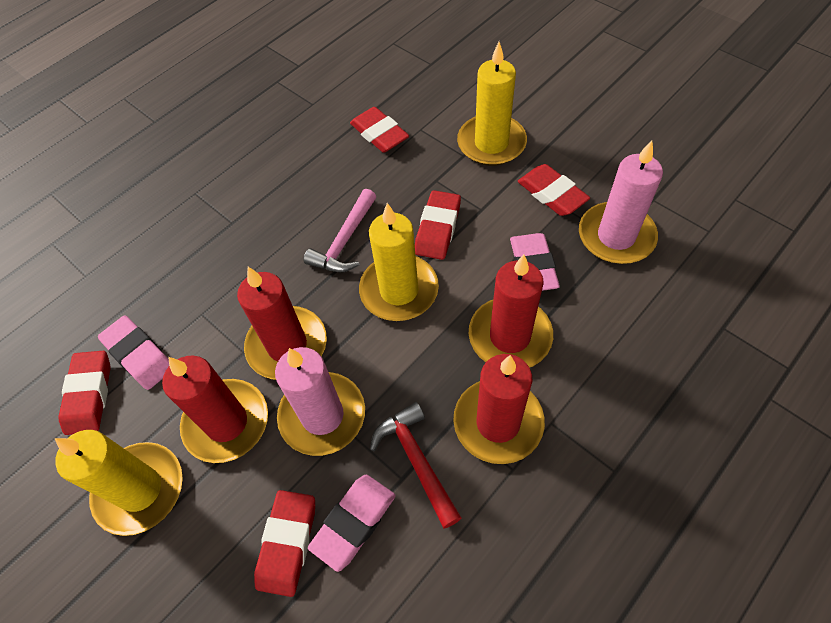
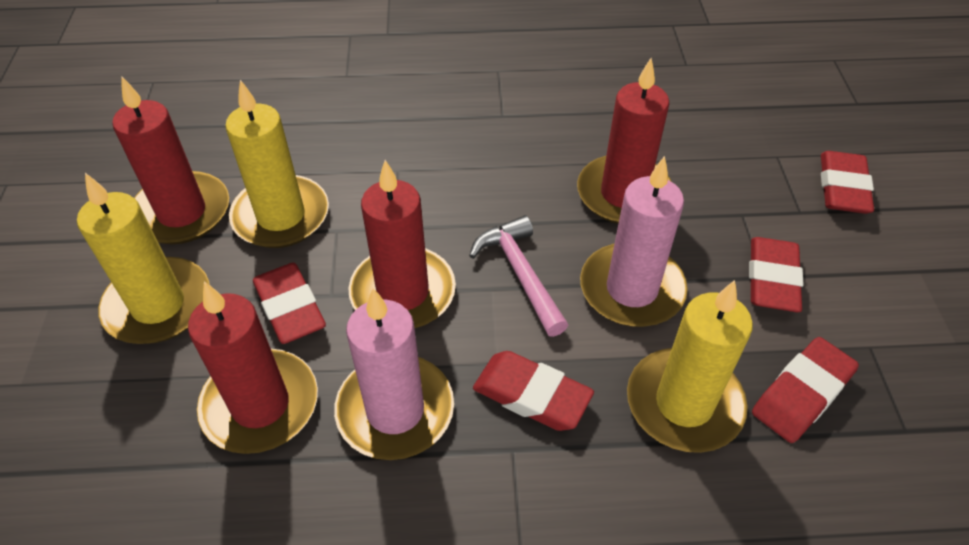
pink eraser: 3 -> 0
red hammer: 1 -> 0

